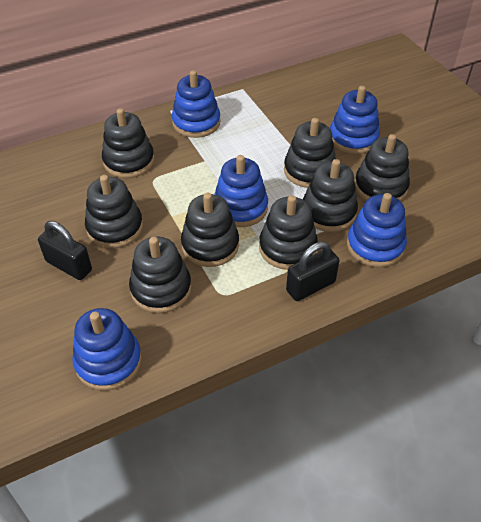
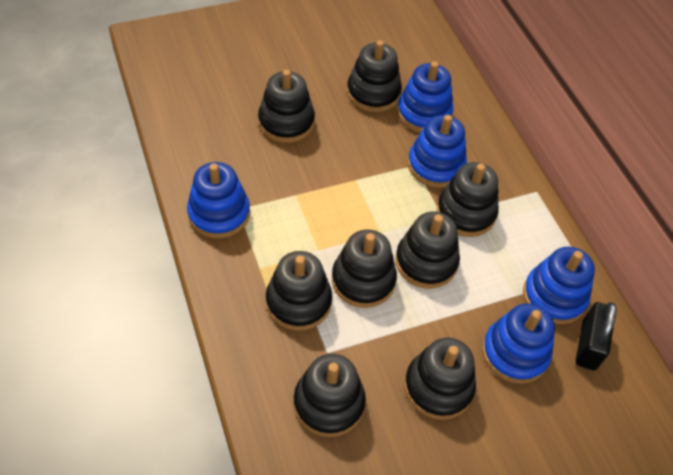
black padlock: 2 -> 1

